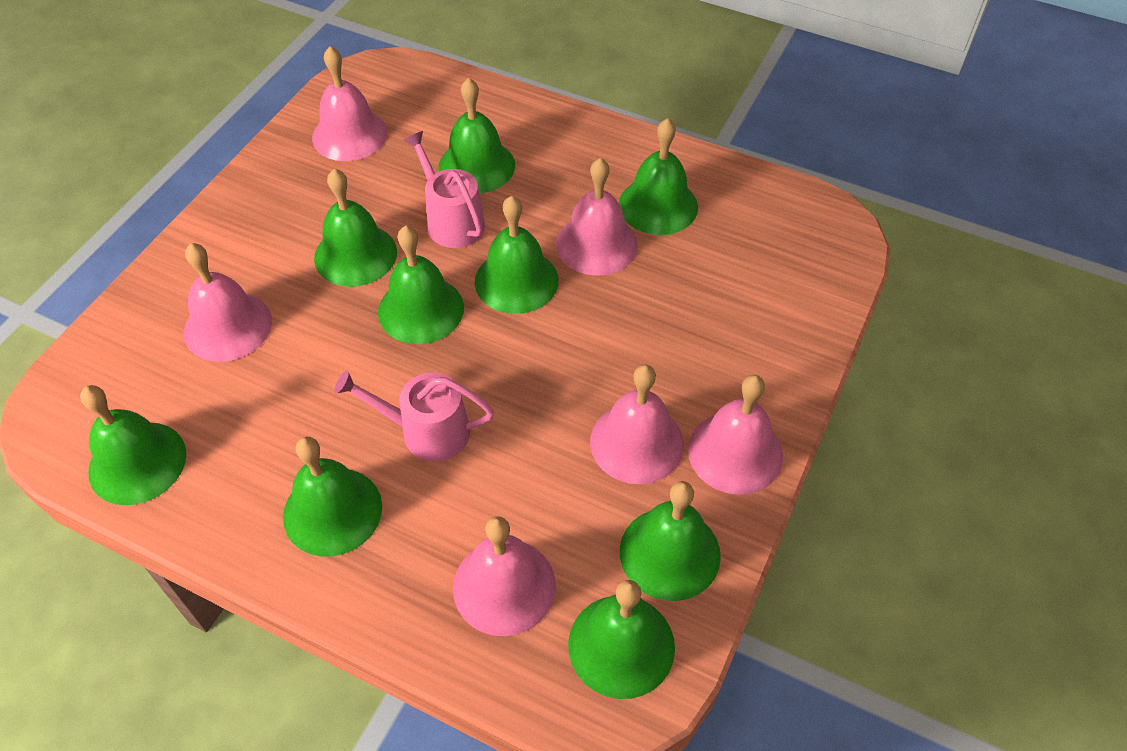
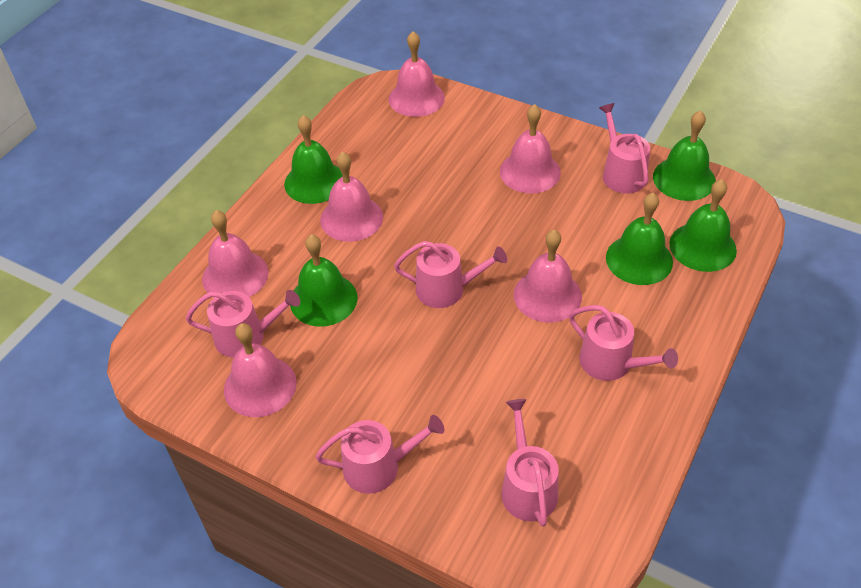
green bell: 9 -> 5
pink watering can: 2 -> 6

